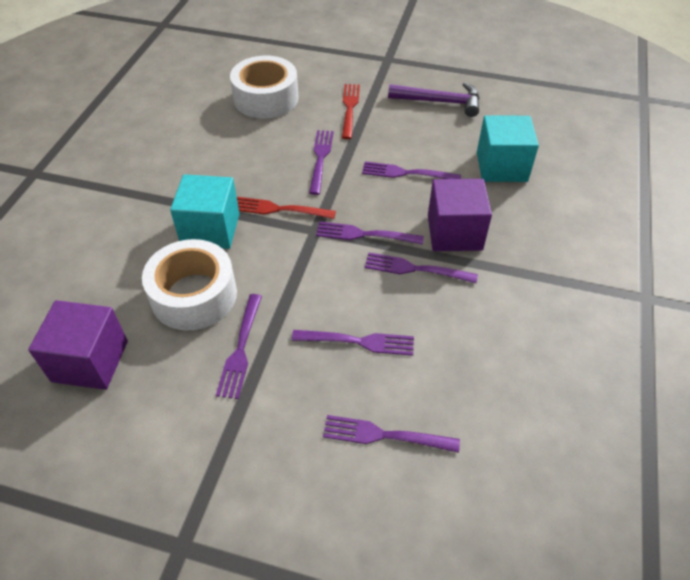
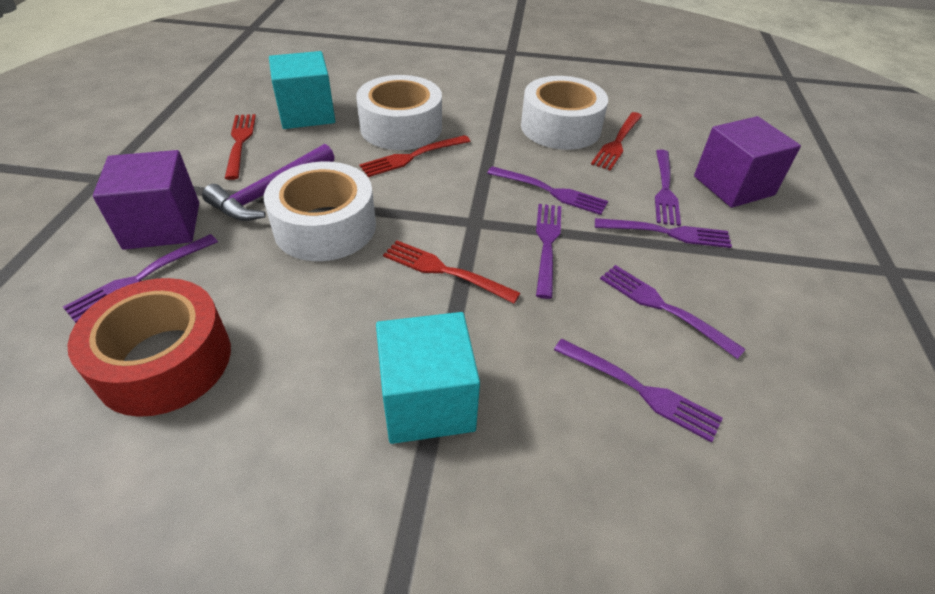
red fork: 2 -> 4
red tape: 0 -> 1
white tape: 2 -> 3

